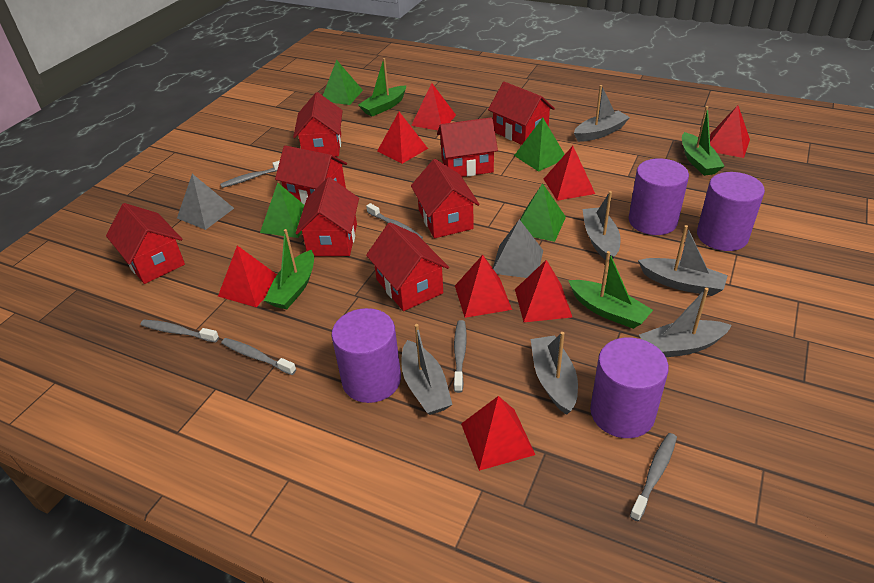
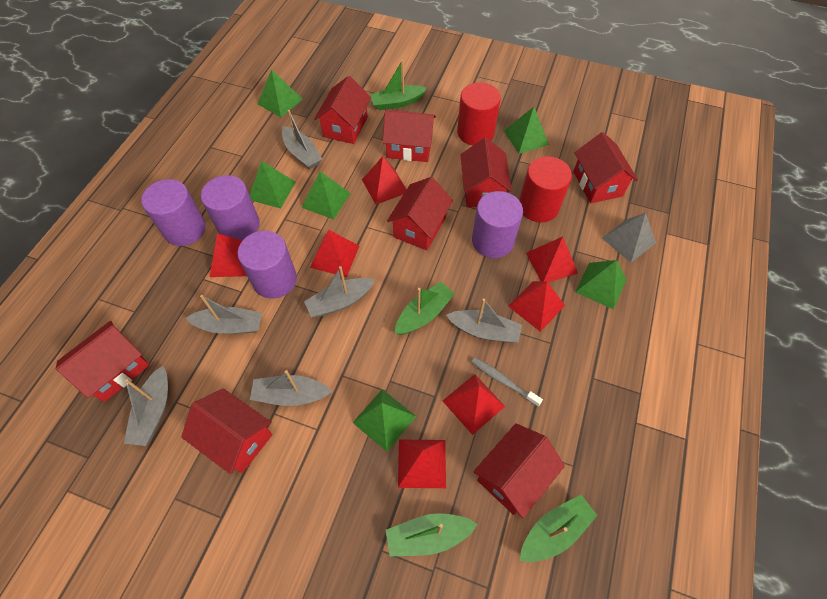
green pyramid: 4 -> 6
grey pyramid: 2 -> 1
grey toothbrush: 6 -> 1
red cylinder: 0 -> 2
red pyramid: 8 -> 7

